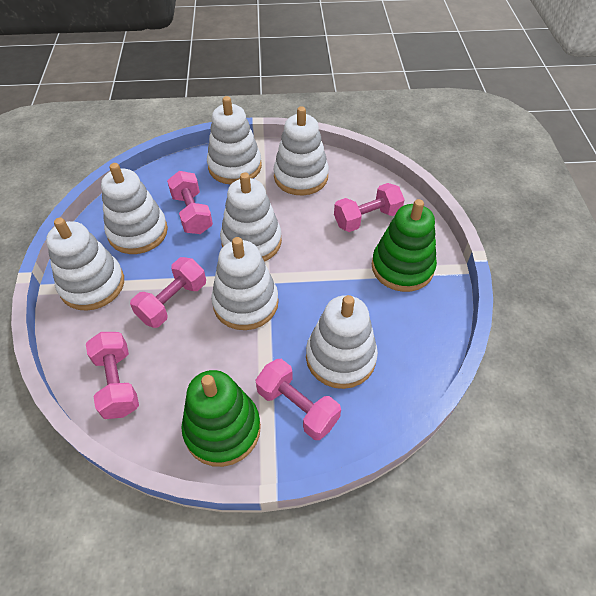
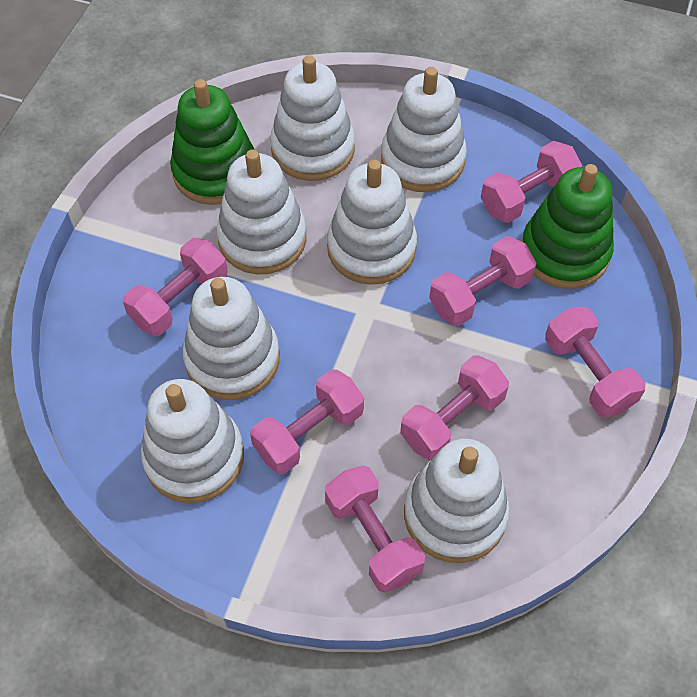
pink dumbbell: 5 -> 7

